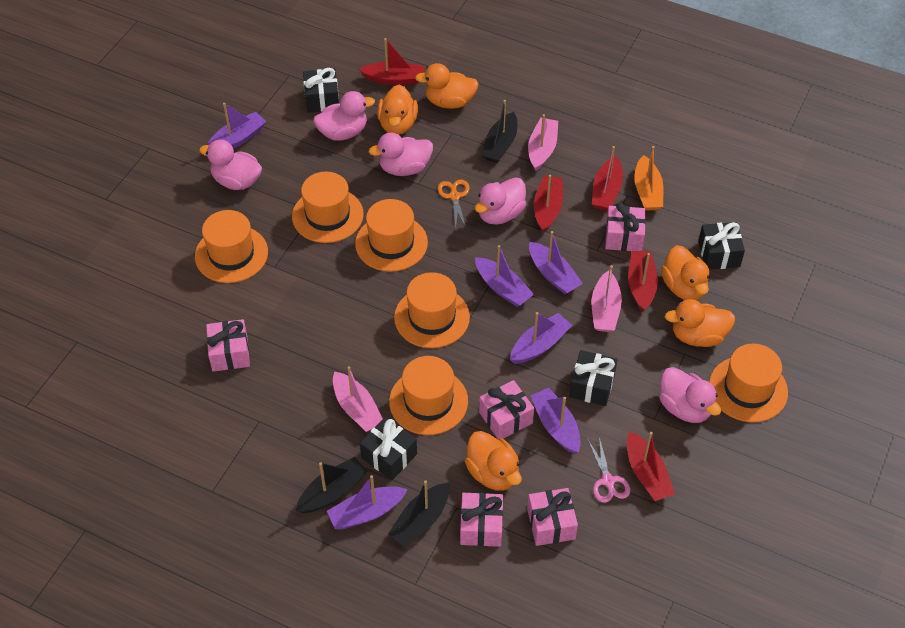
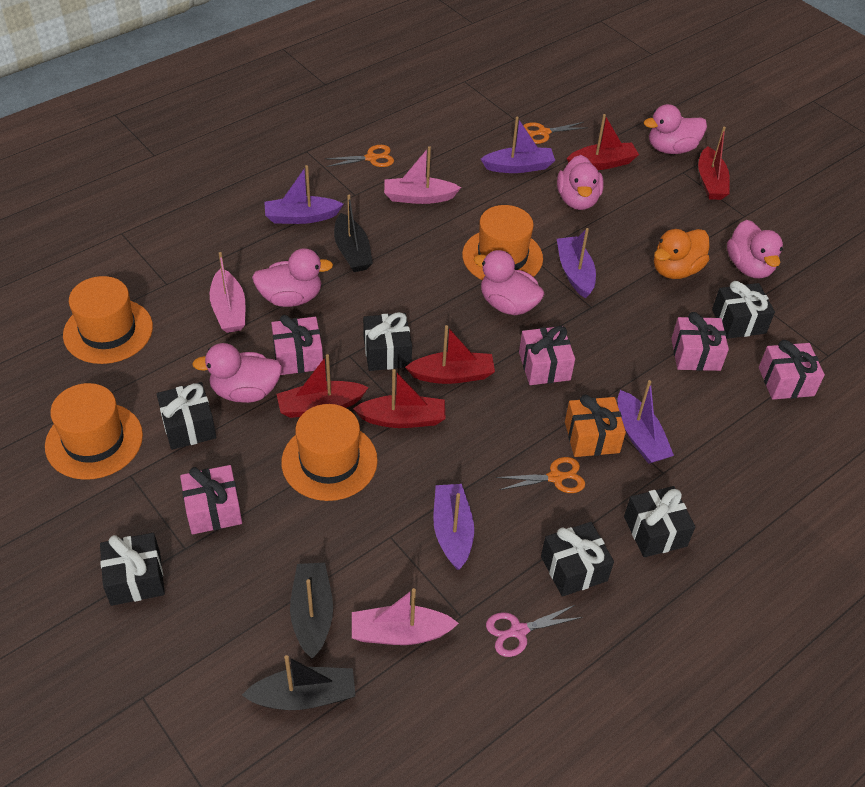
black gift: 4 -> 6
orange boat: 1 -> 0
orange duck: 5 -> 1
orange gift: 0 -> 1
orange hat: 6 -> 4
orange scissors: 1 -> 3
pink duck: 5 -> 6
purple boat: 6 -> 5

